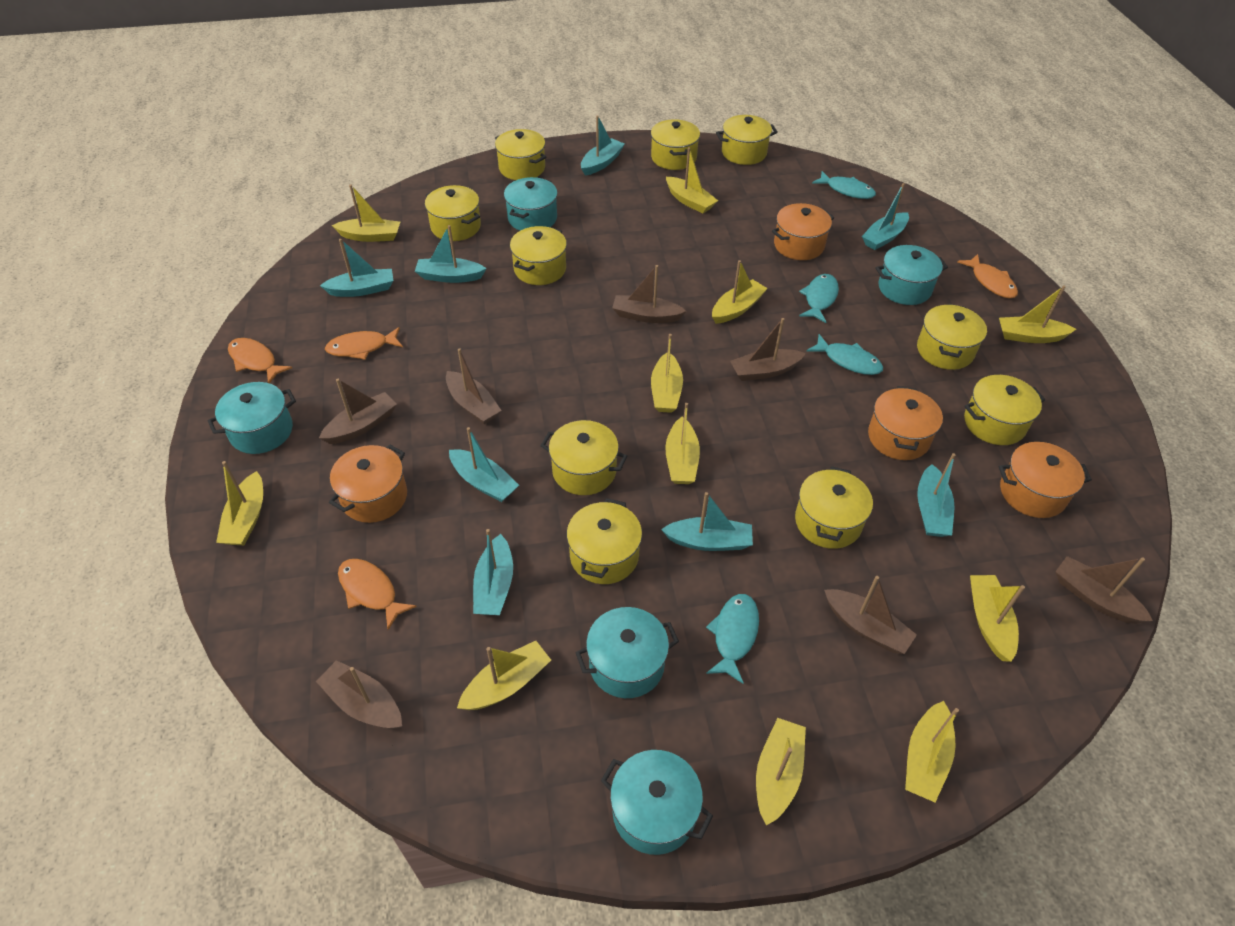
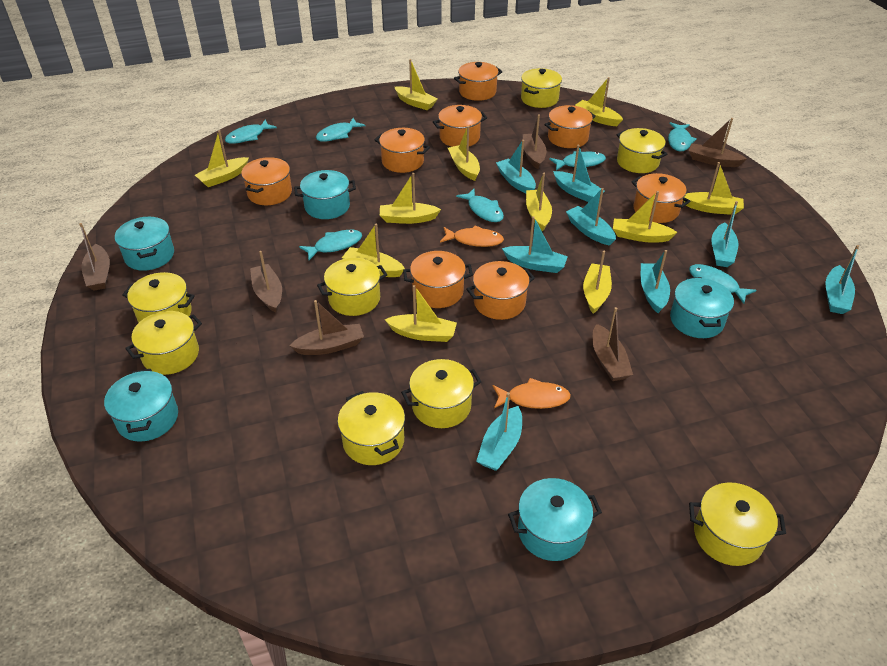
brown boat: 7 -> 6
orange fish: 4 -> 2
orange pot: 4 -> 8
turquoise fish: 4 -> 7
yellow pot: 10 -> 8

